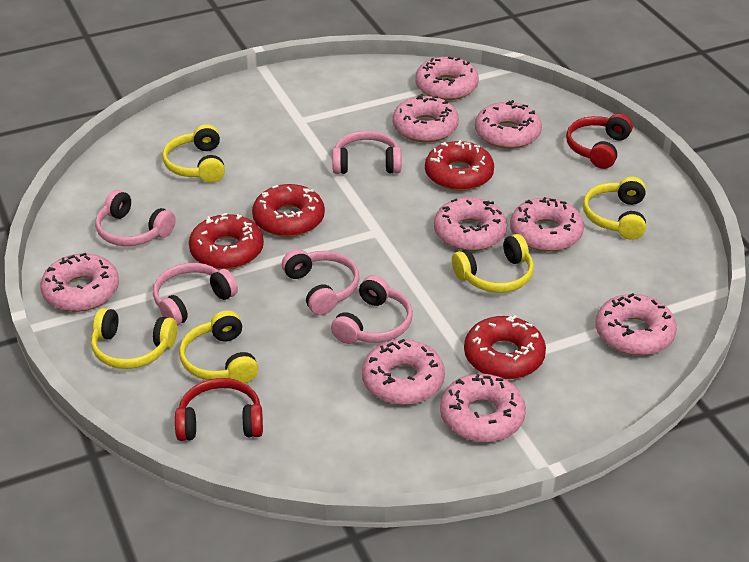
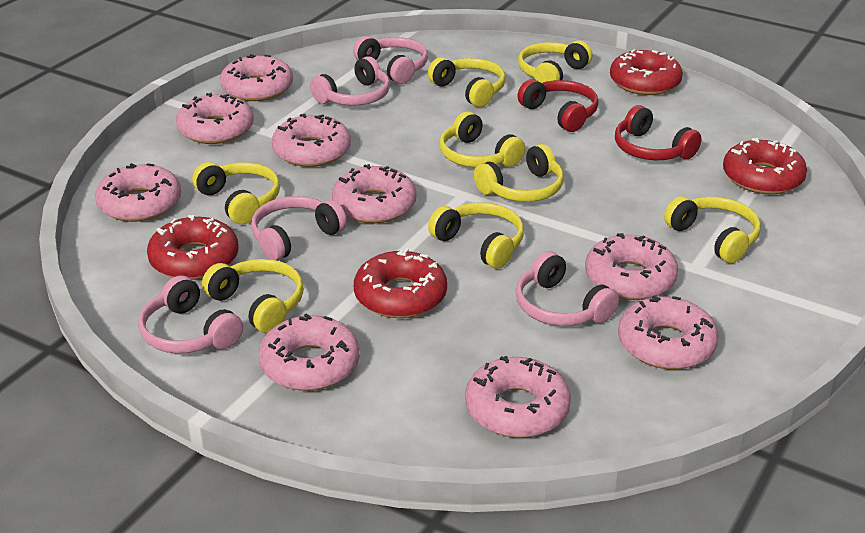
yellow headphones: 5 -> 8

